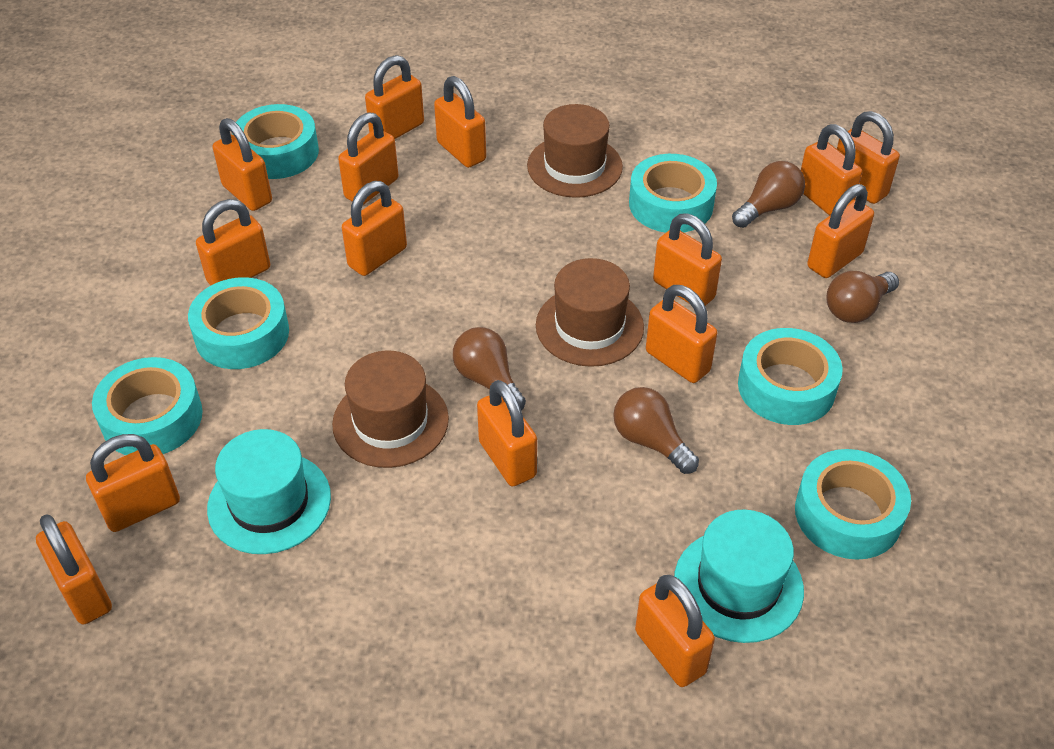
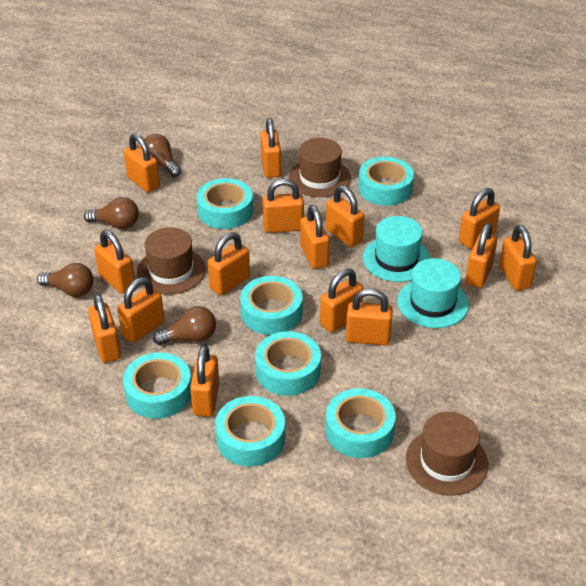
turquoise tape: 6 -> 7

